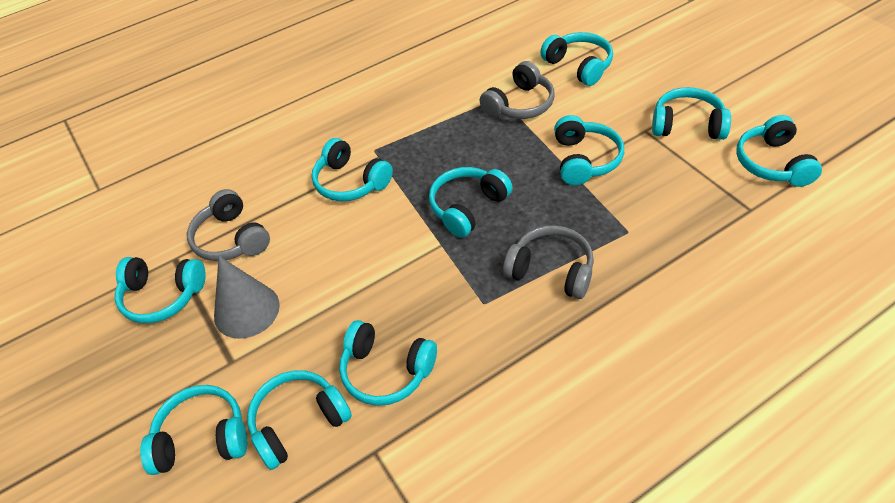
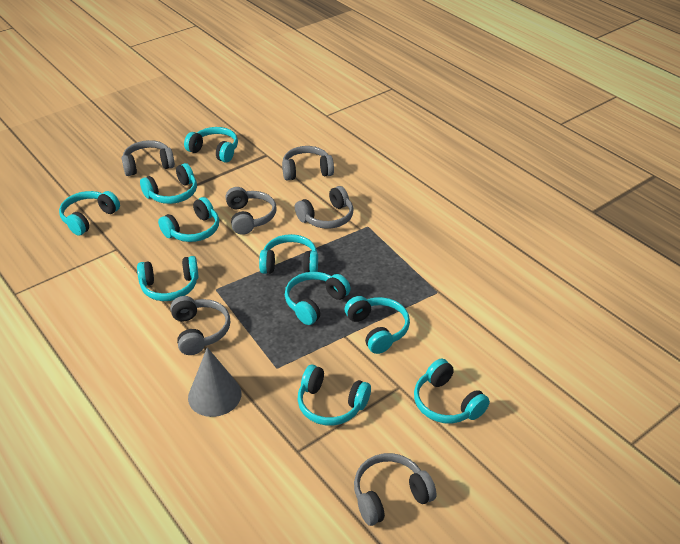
grey headphones: 3 -> 6

